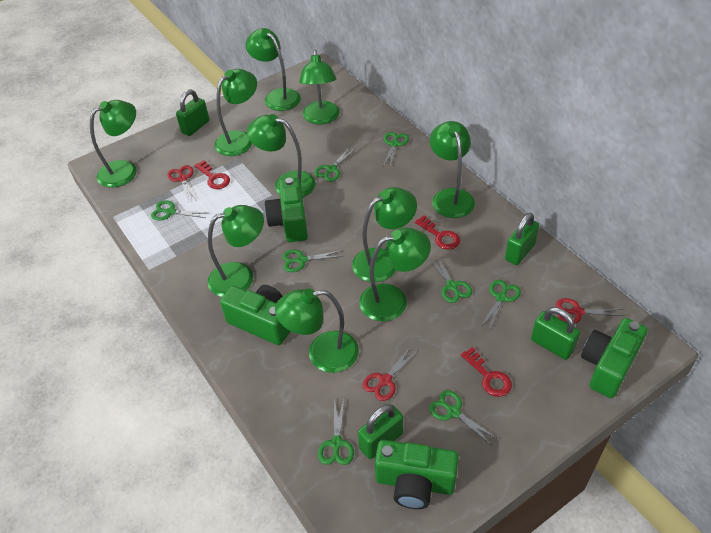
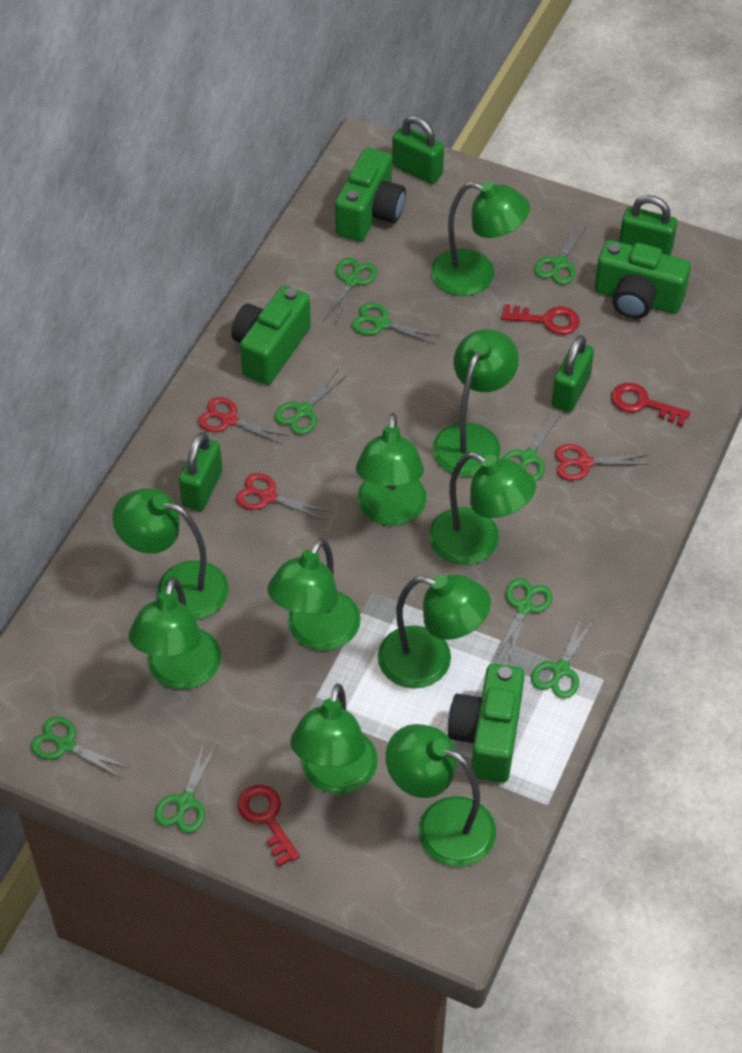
green scissors: 8 -> 9

